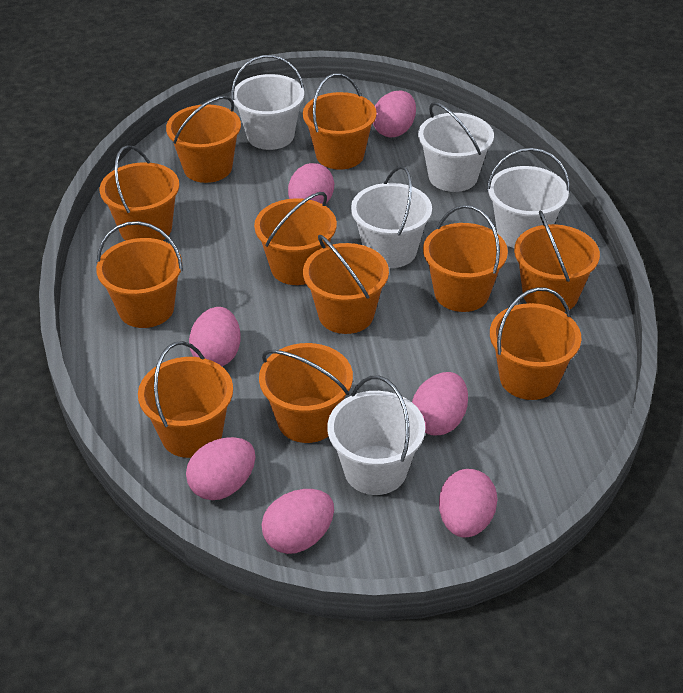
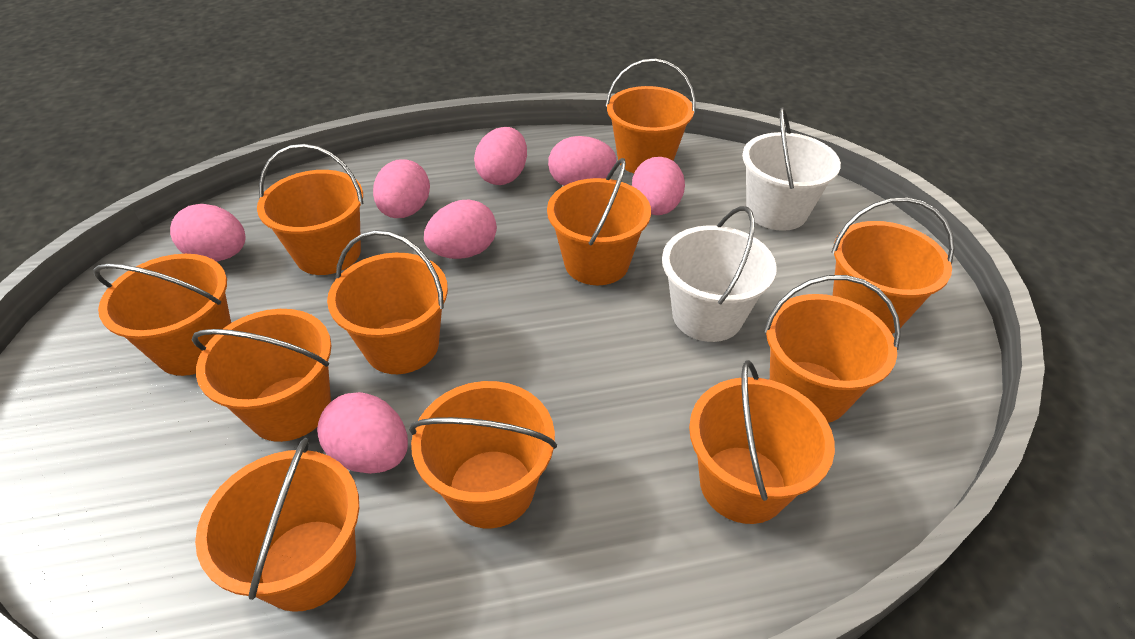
white bucket: 5 -> 2

